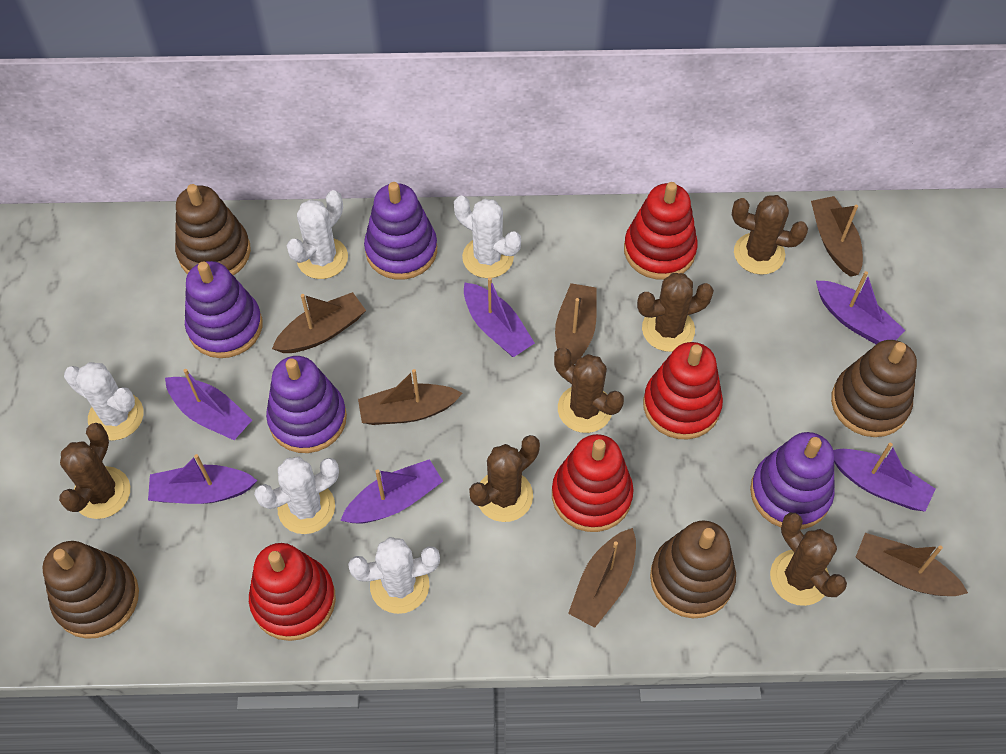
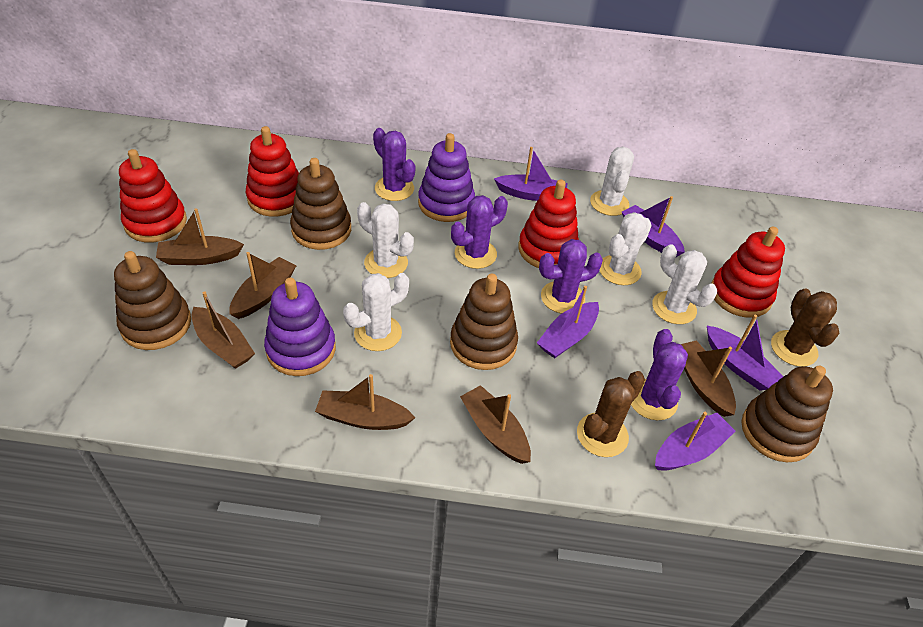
brown cactus: 6 -> 2
purple boat: 6 -> 5
purple cactus: 0 -> 4
purple stacking toy: 4 -> 2

